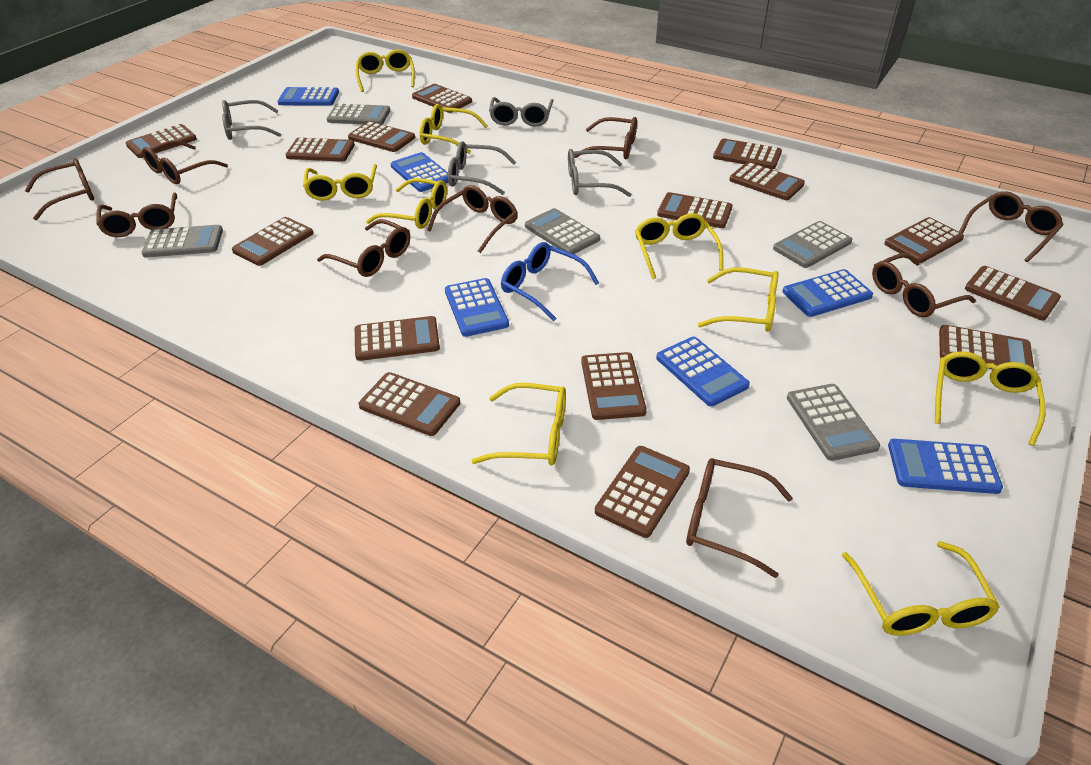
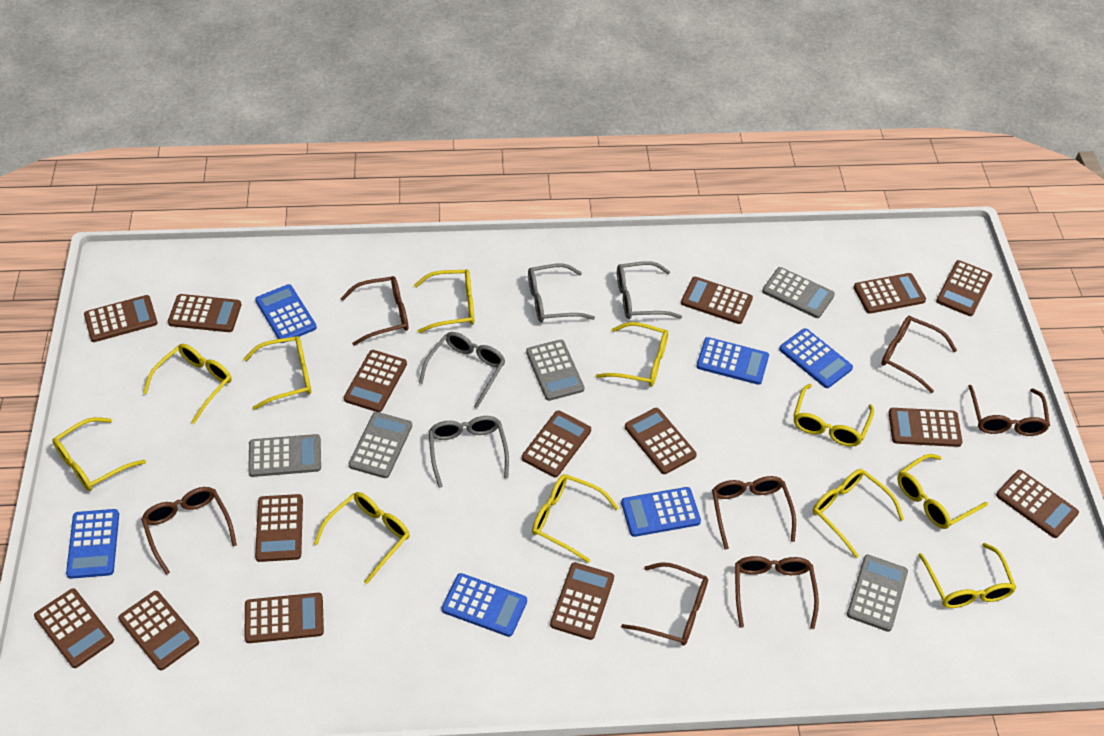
blue glasses: 1 -> 0
brown glasses: 9 -> 7
yellow glasses: 9 -> 11

